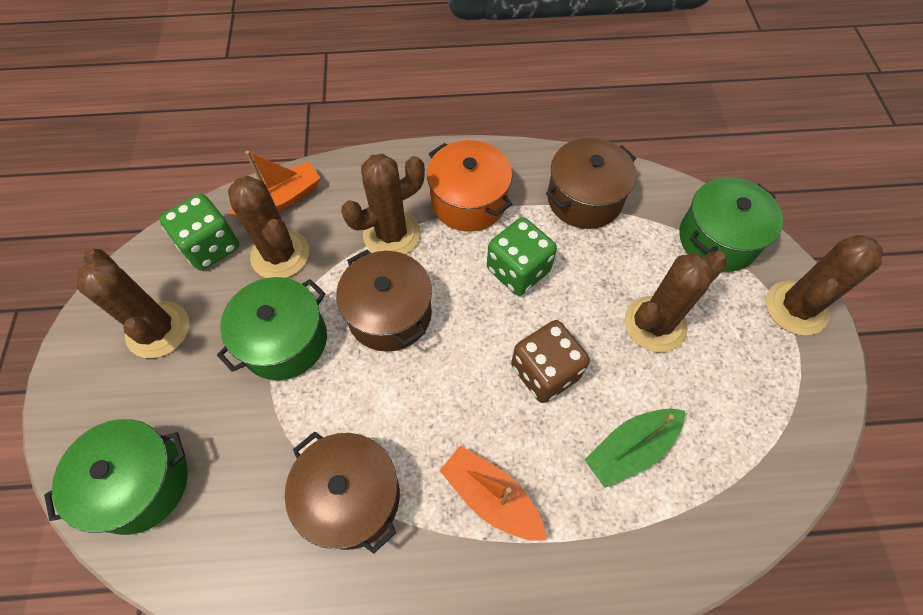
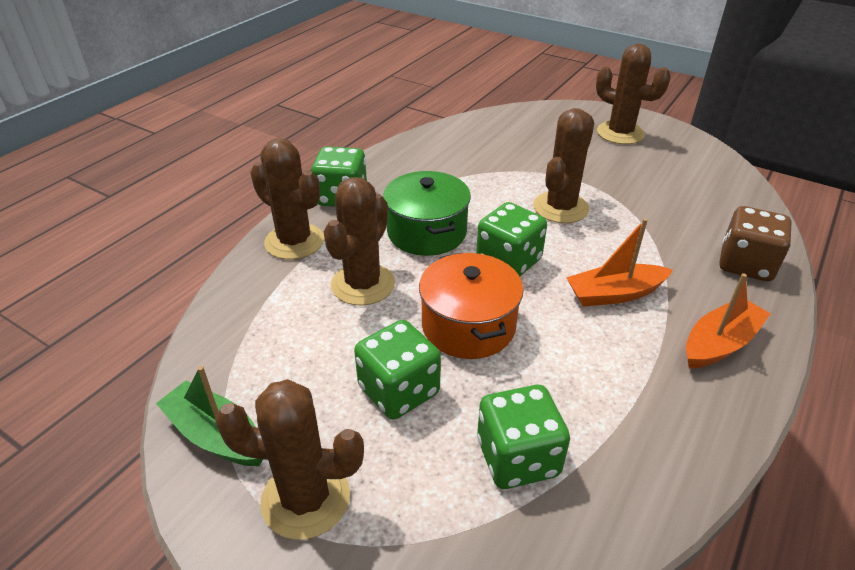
brown pot: 3 -> 0
green dice: 2 -> 4
green pot: 3 -> 1

